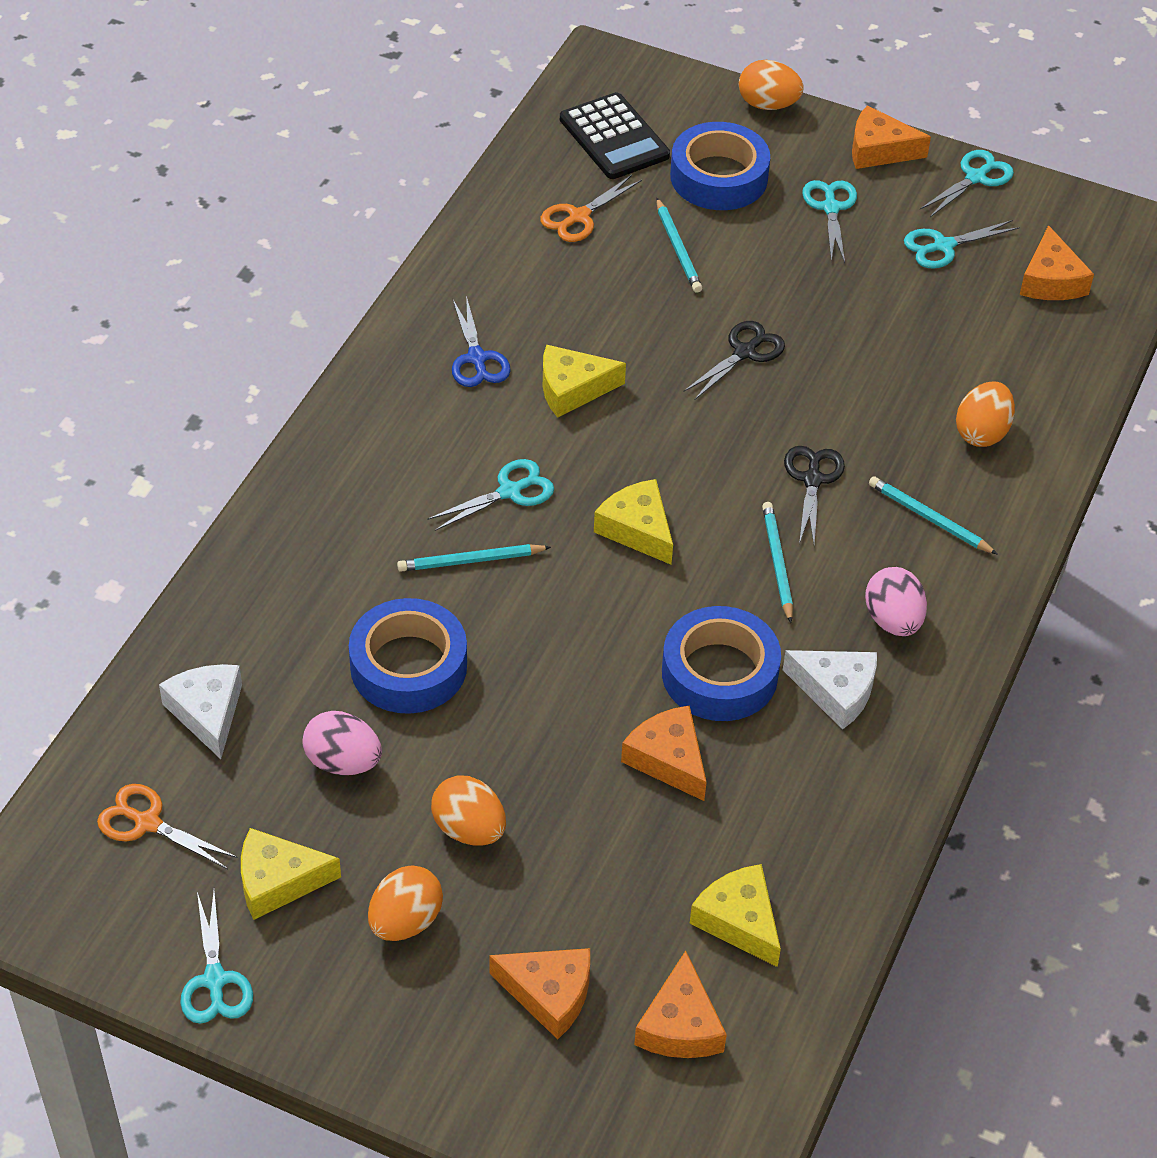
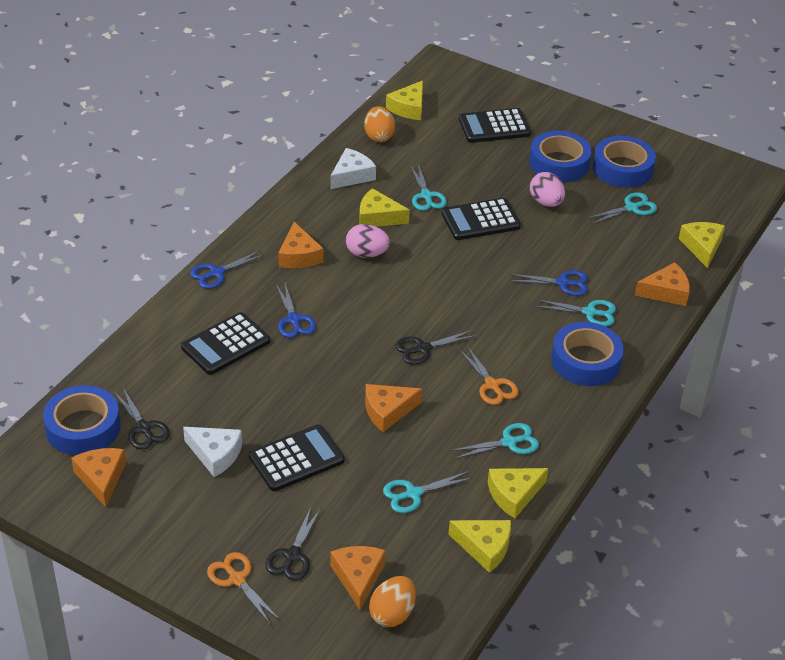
black calculator: 1 -> 4
black scissors: 2 -> 3
blue scissors: 1 -> 3
blue tape: 3 -> 4
orange egg: 4 -> 2
turquoise pencil: 4 -> 0
yellow cheese: 4 -> 5

